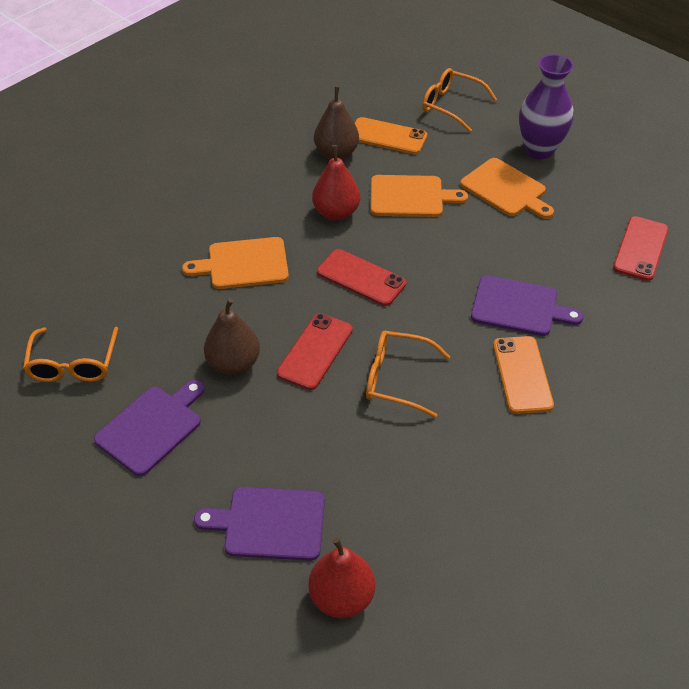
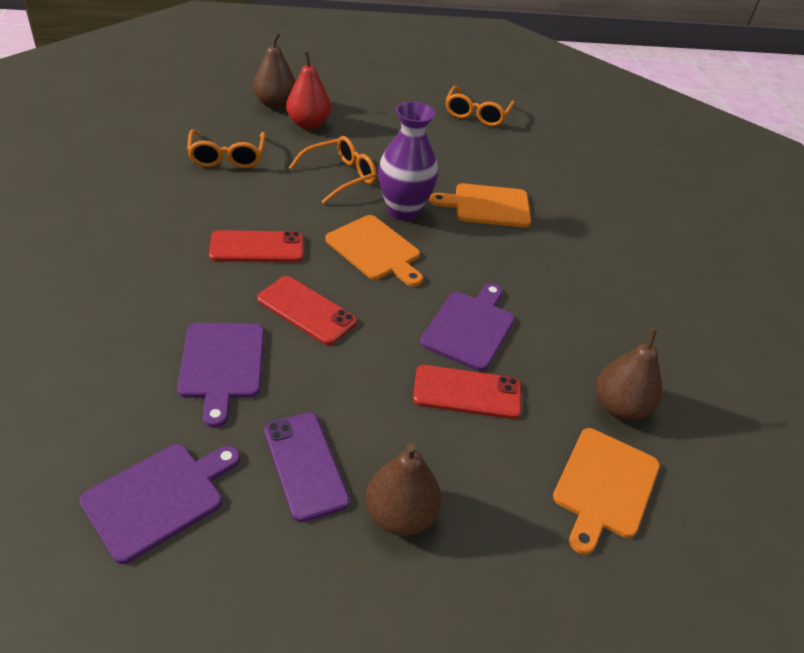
brown pear: 2 -> 3
orange phone: 2 -> 0
purple phone: 0 -> 1
red pear: 2 -> 1

